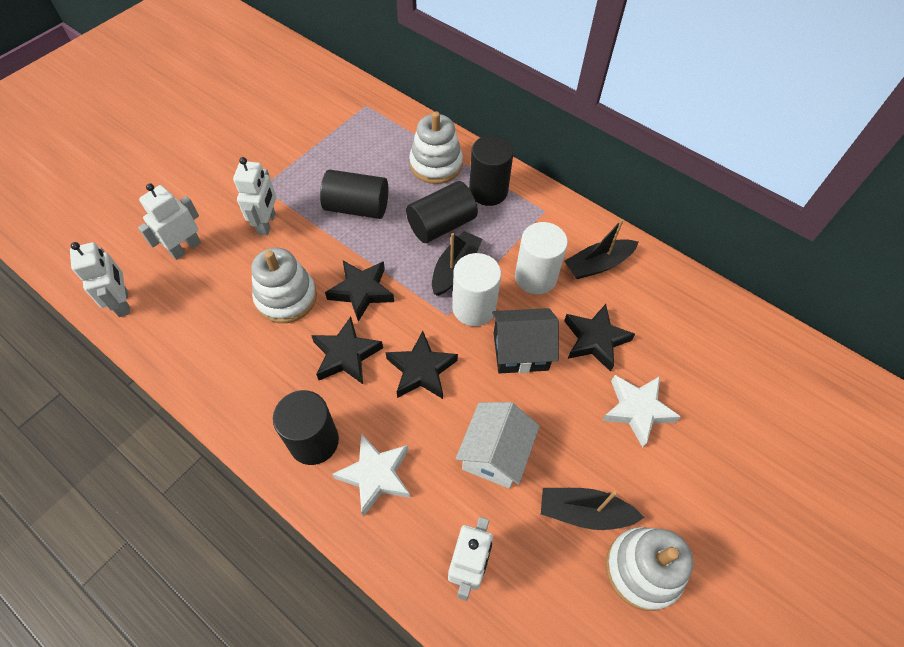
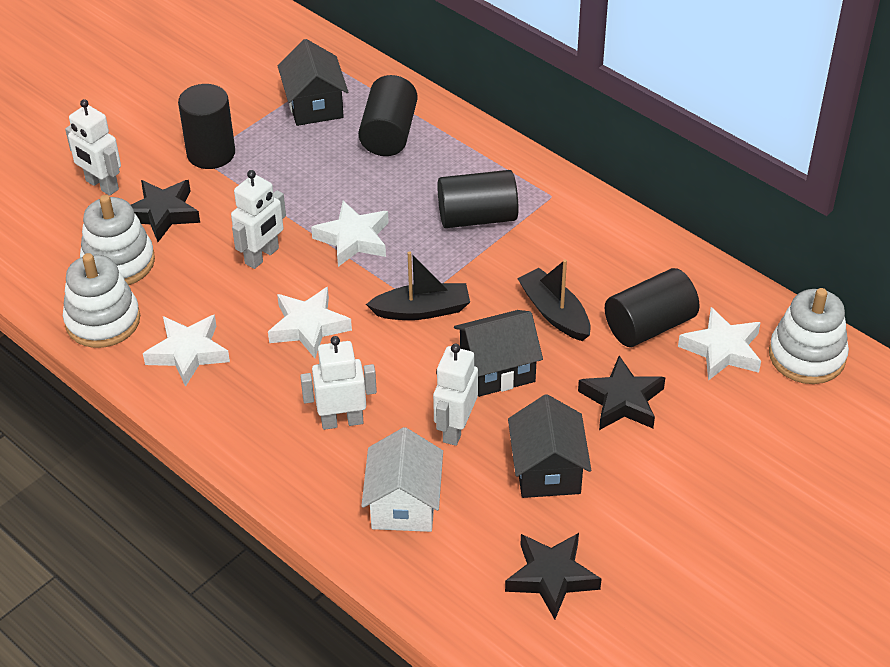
black boat: 3 -> 2
black house: 1 -> 3
black star: 4 -> 3
white cylinder: 2 -> 0
white star: 2 -> 4

